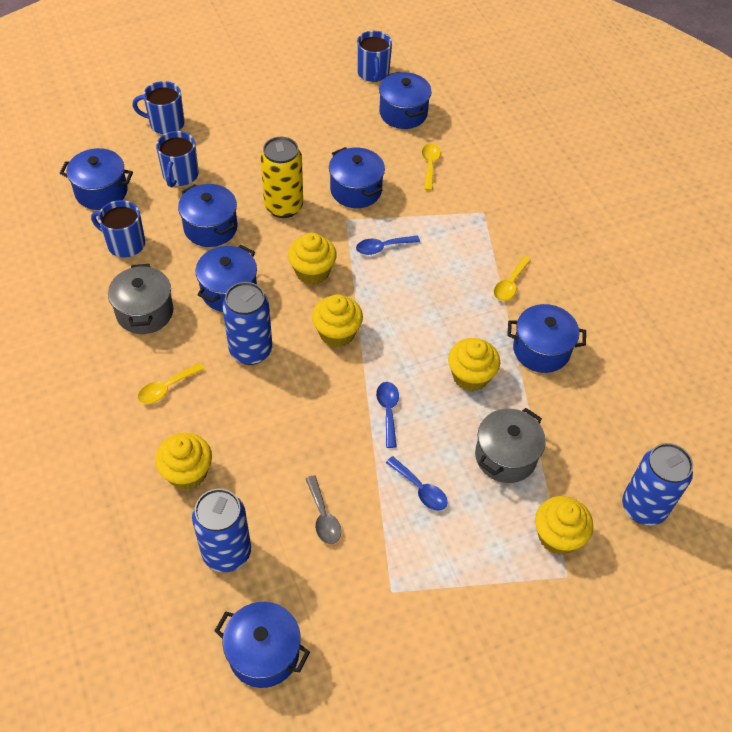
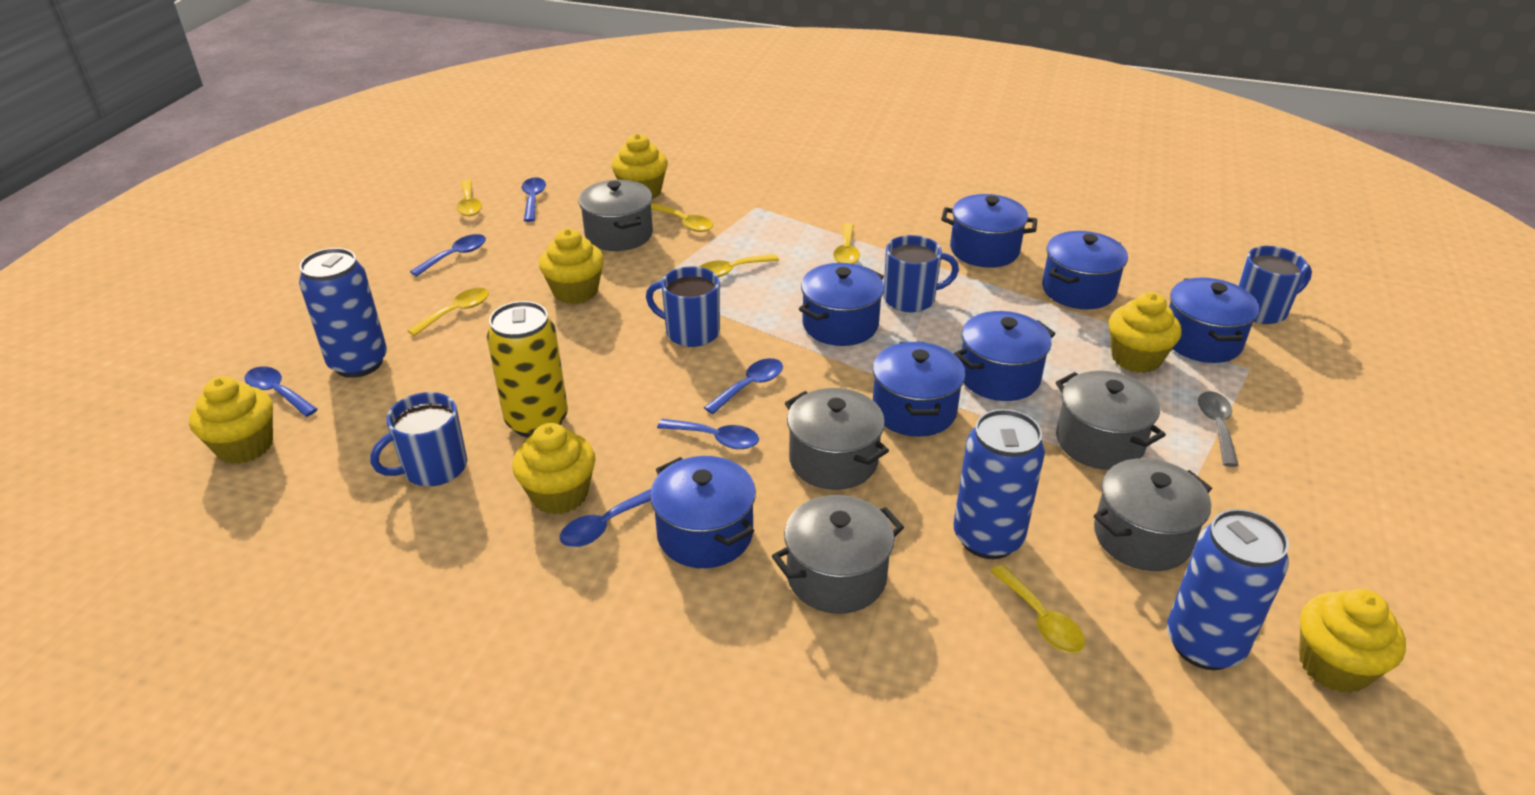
blue spoon: 3 -> 6
grey pot: 2 -> 5
yellow cupcake: 5 -> 6
yellow spoon: 3 -> 6

